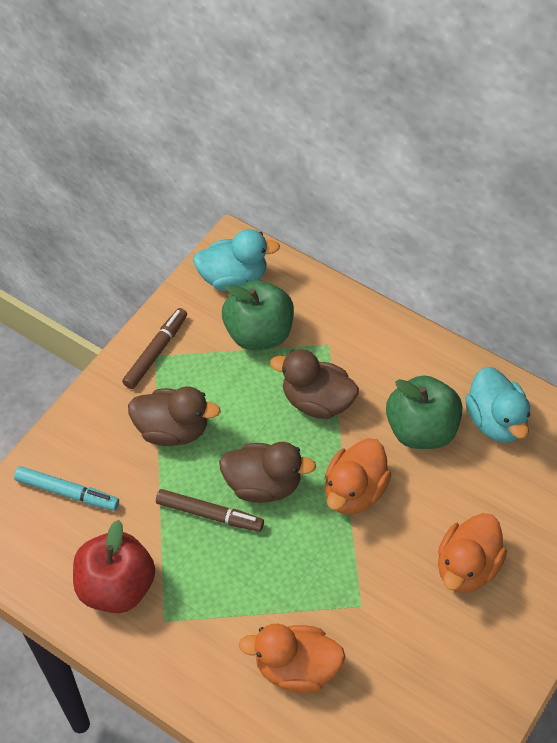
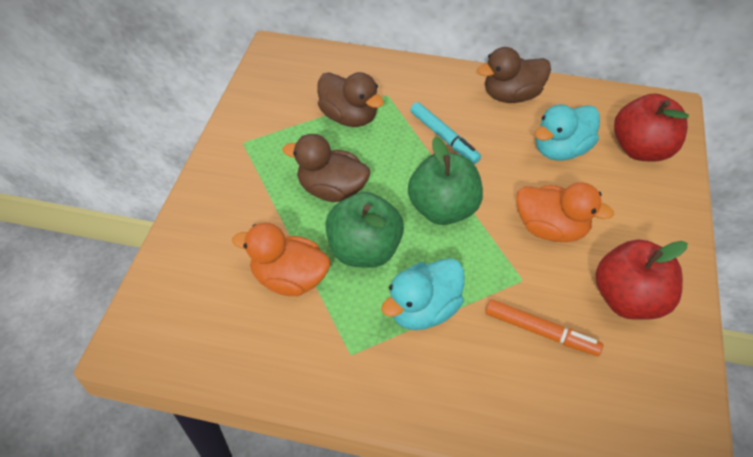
brown marker: 2 -> 0
orange duck: 3 -> 2
orange marker: 0 -> 1
red apple: 1 -> 2

